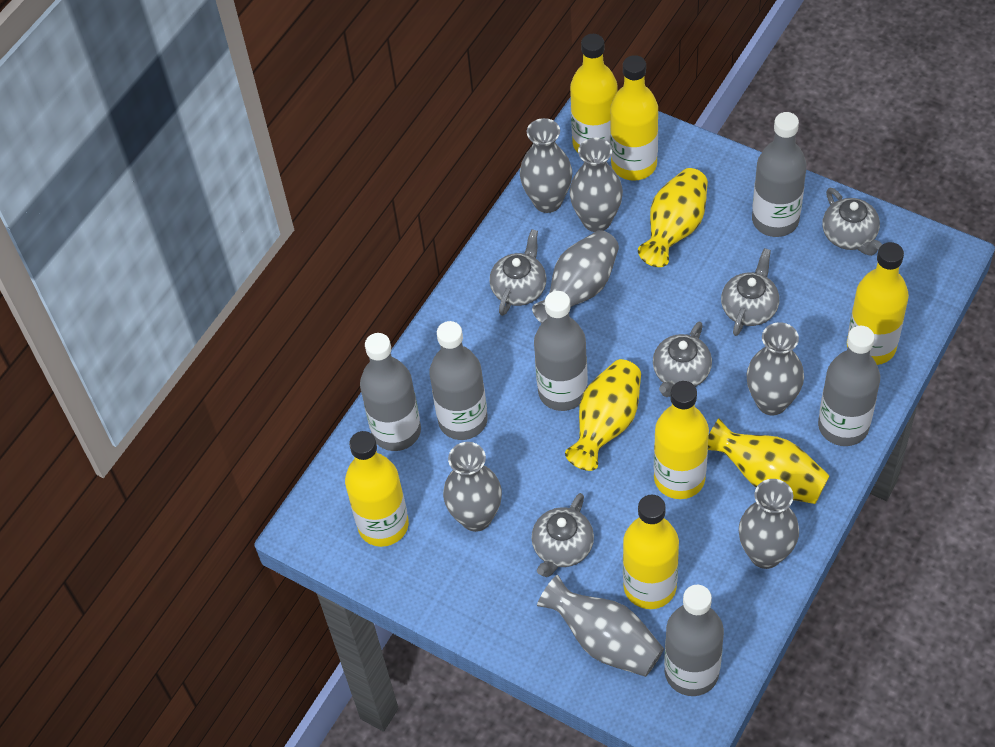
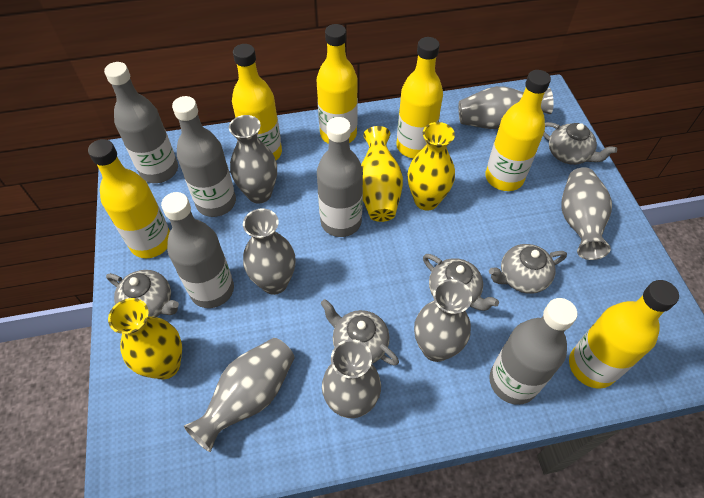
grey bottle: 6 -> 5

